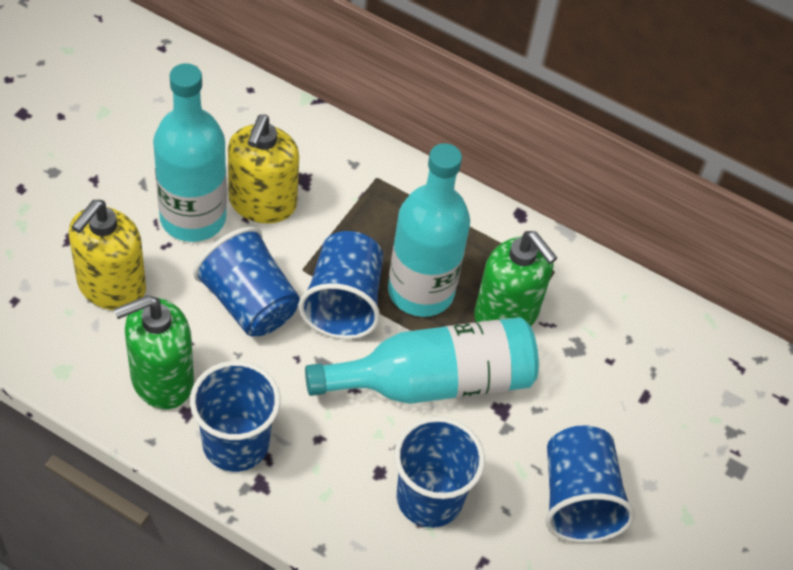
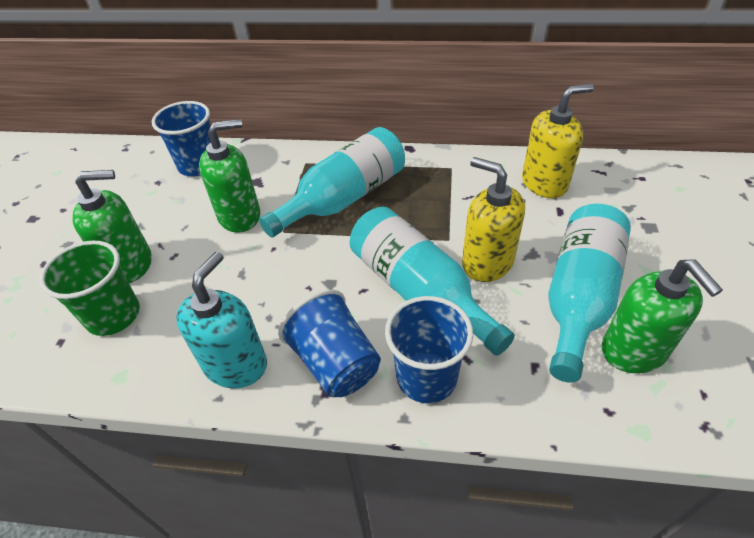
blue cup: 5 -> 3
green cup: 0 -> 1
green soap dispenser: 2 -> 3
turquoise soap dispenser: 0 -> 1

